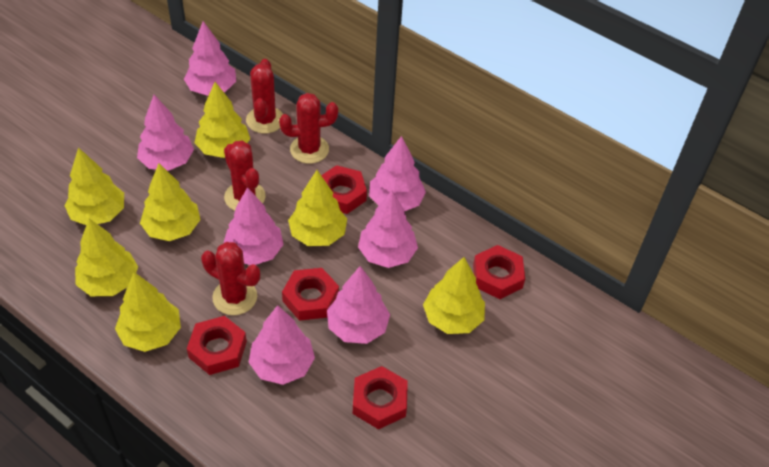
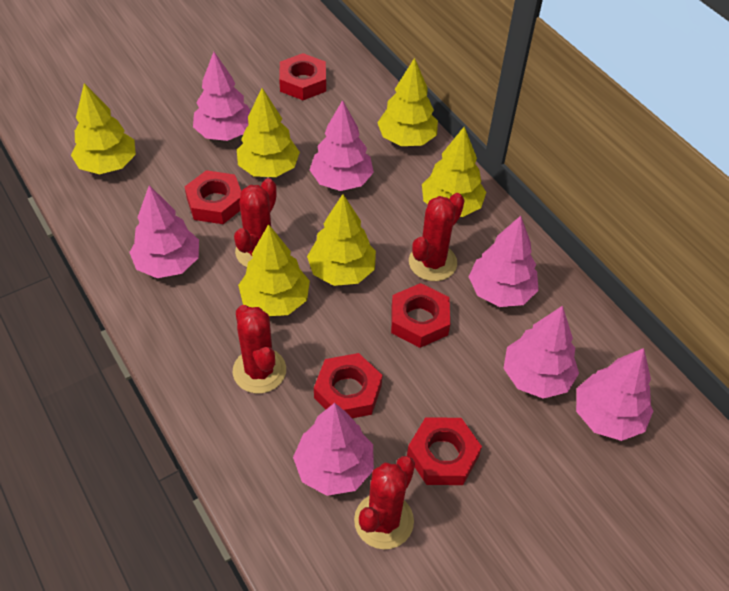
yellow tree: 7 -> 6

